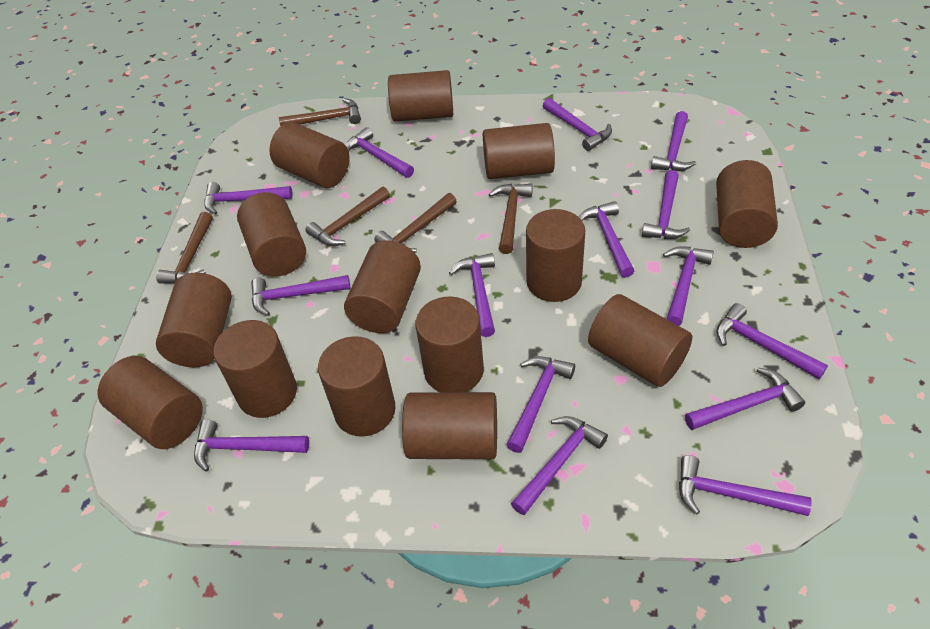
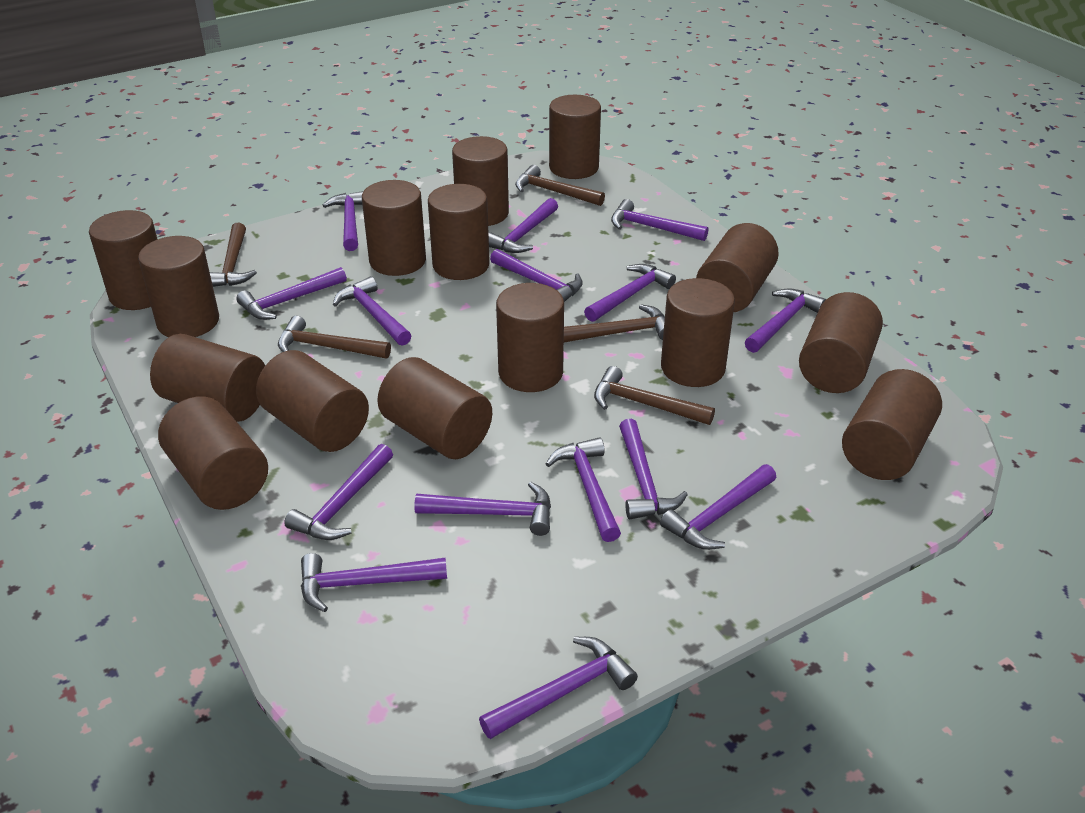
brown cylinder: 14 -> 15

